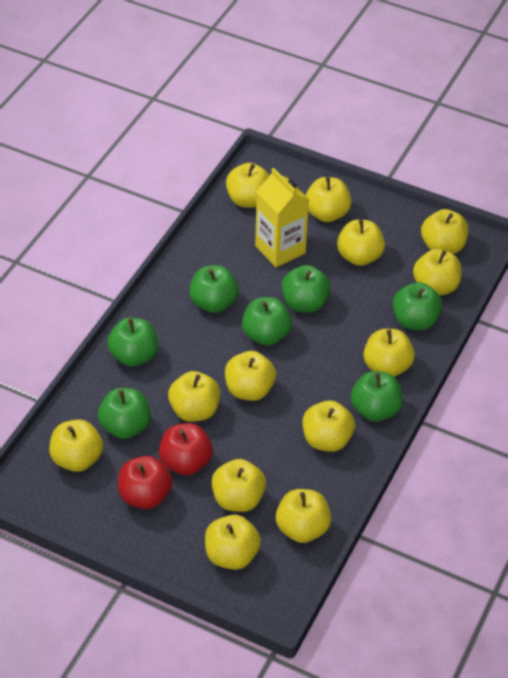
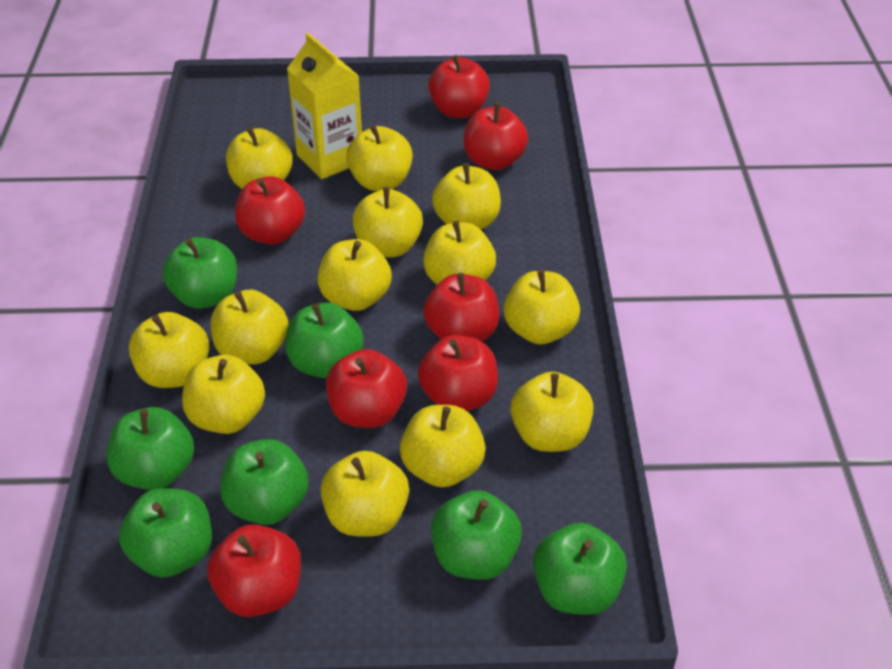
red apple: 2 -> 7

